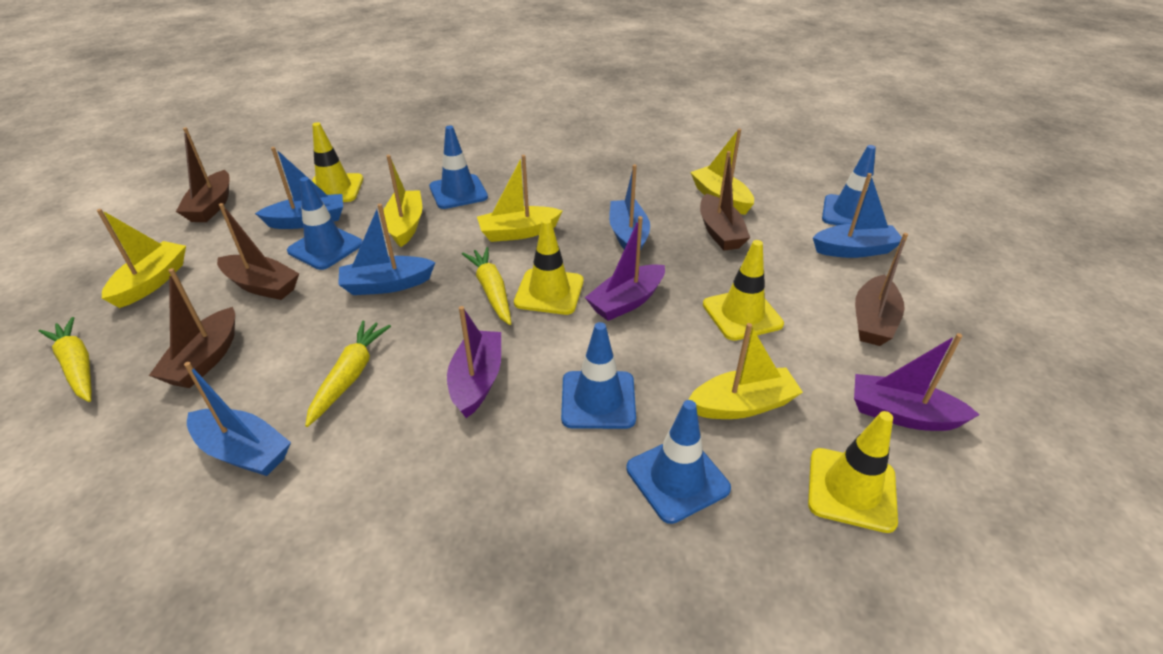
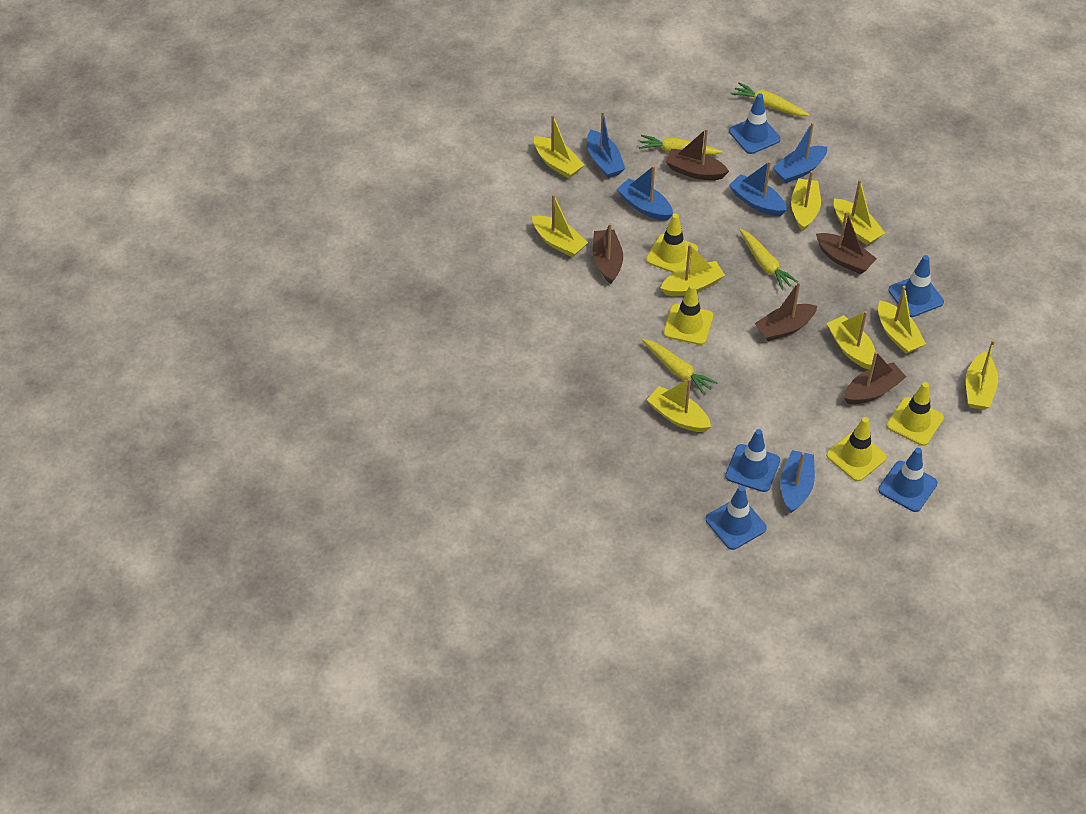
purple boat: 3 -> 0
yellow boat: 5 -> 9
yellow carrot: 3 -> 4

